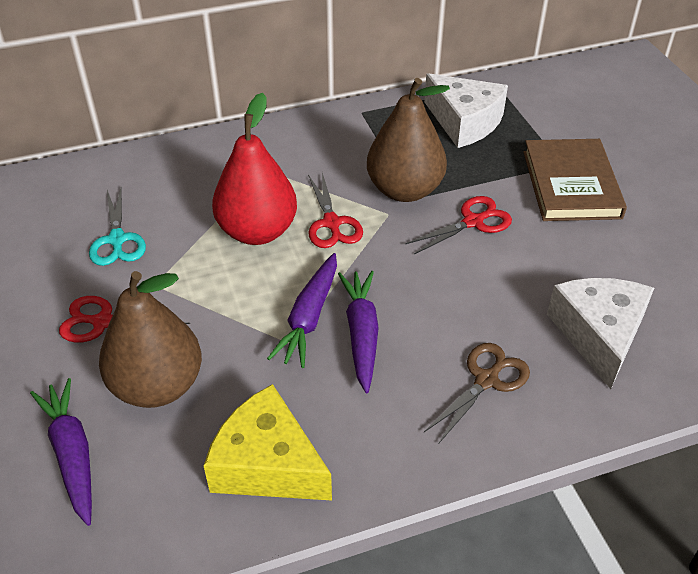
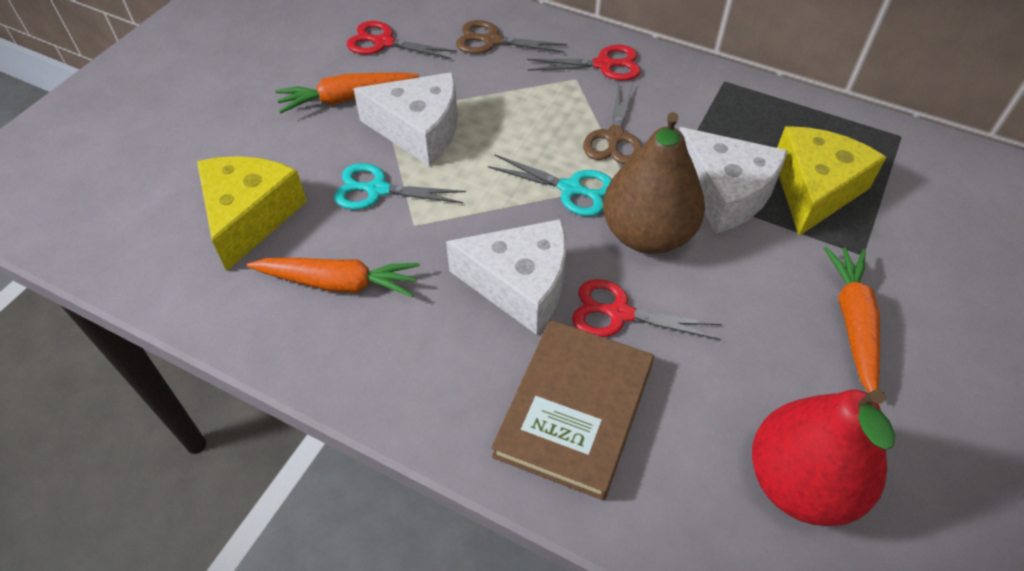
brown pear: 2 -> 1
brown scissors: 1 -> 2
orange carrot: 0 -> 3
purple carrot: 3 -> 0
turquoise scissors: 1 -> 2
white cheese: 2 -> 3
yellow cheese: 1 -> 2

